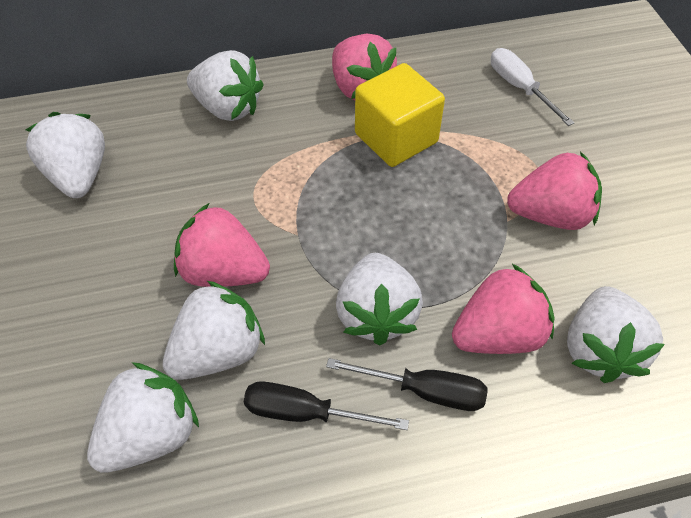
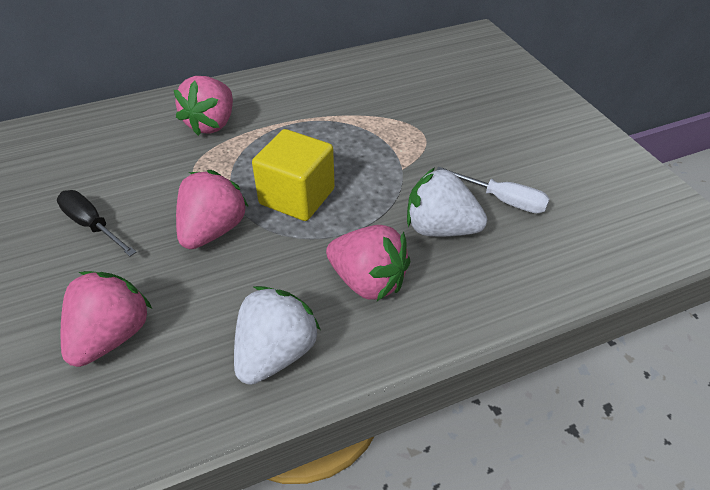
black screwdriver: 2 -> 1
white strawberry: 6 -> 2

